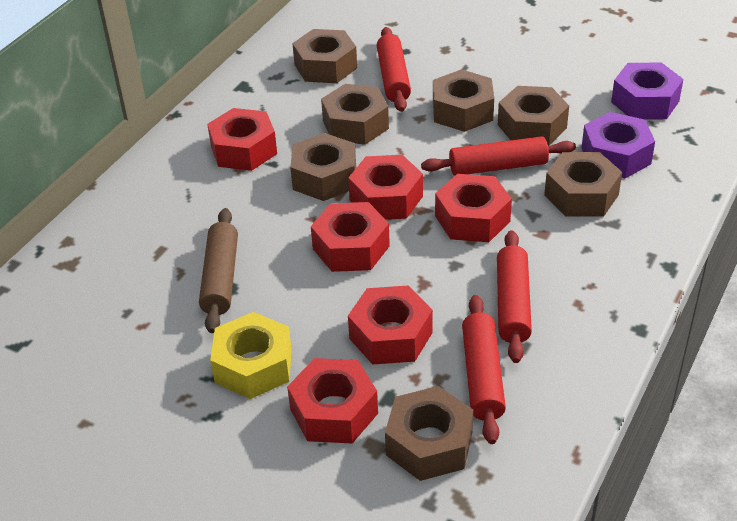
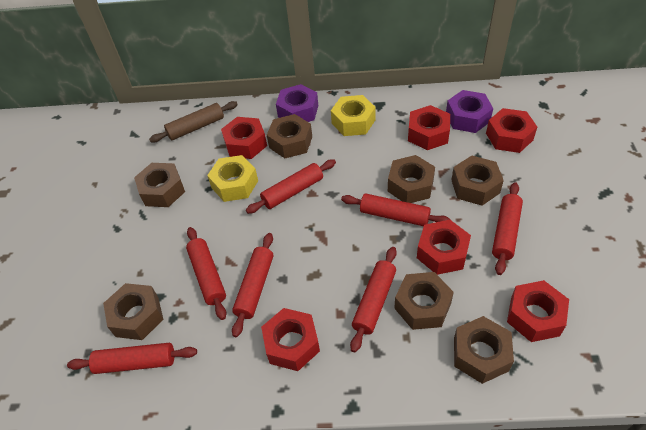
red rolling pin: 4 -> 7
yellow nut: 1 -> 2

